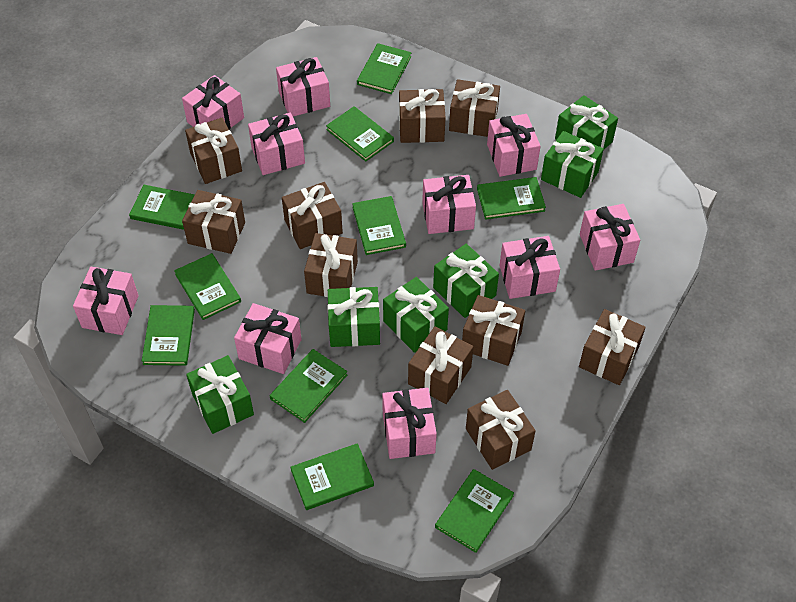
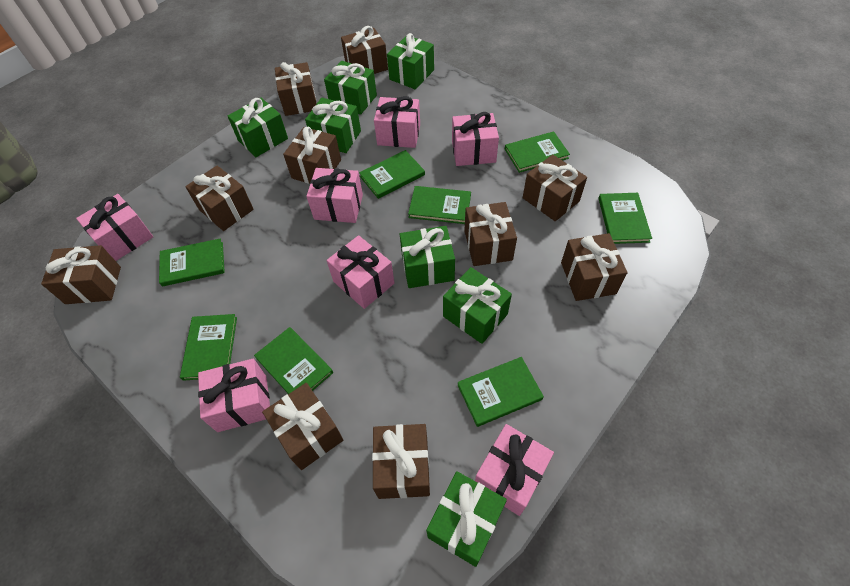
green book: 10 -> 8
green gift: 6 -> 7
pink gift: 10 -> 7

